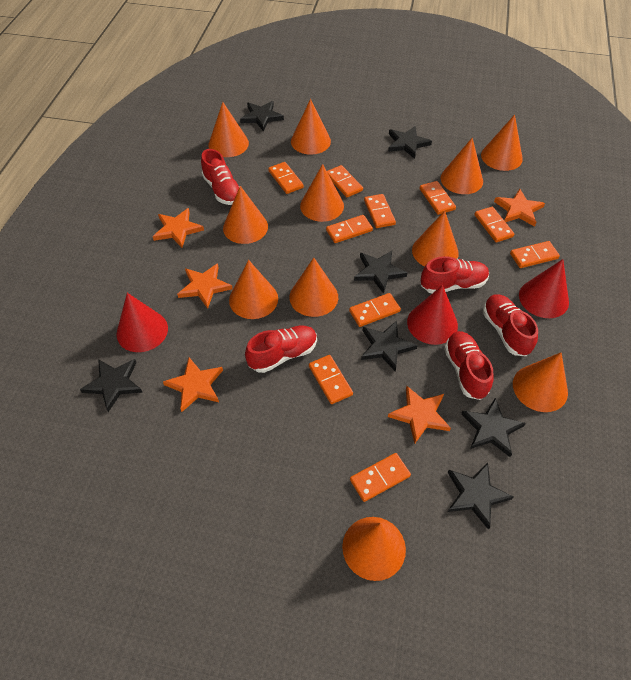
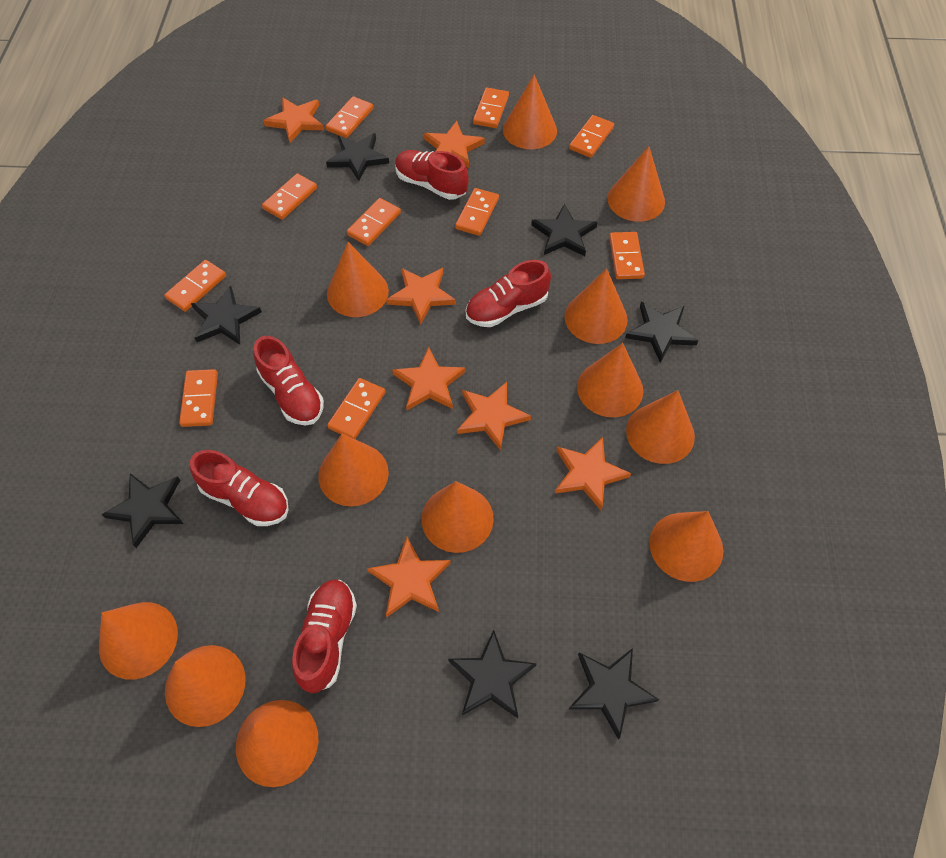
orange cone: 11 -> 12
orange star: 5 -> 7
red cone: 3 -> 0

